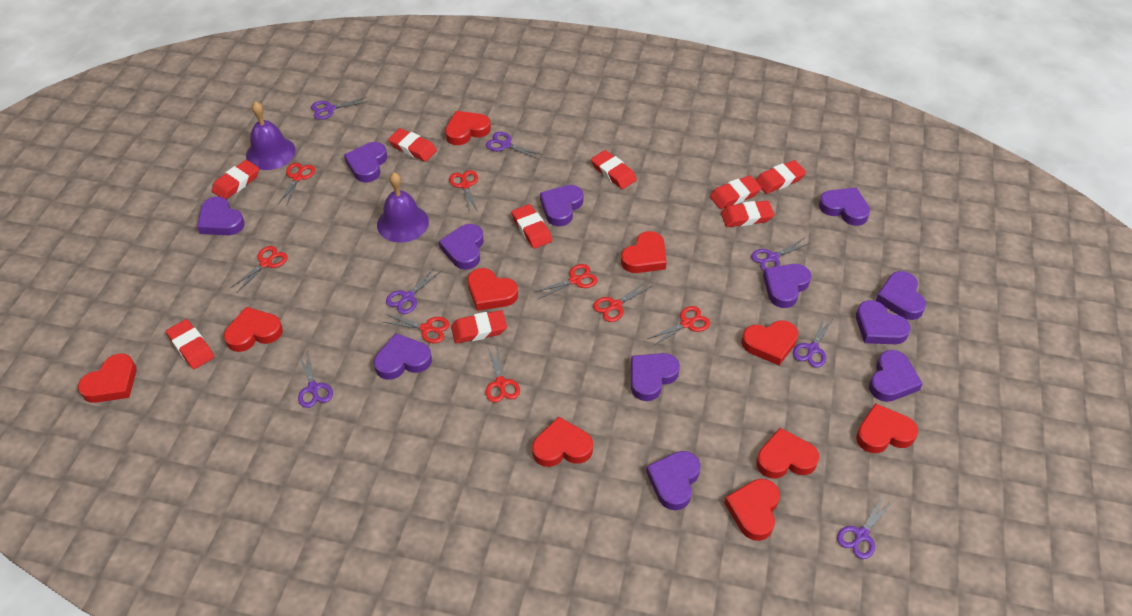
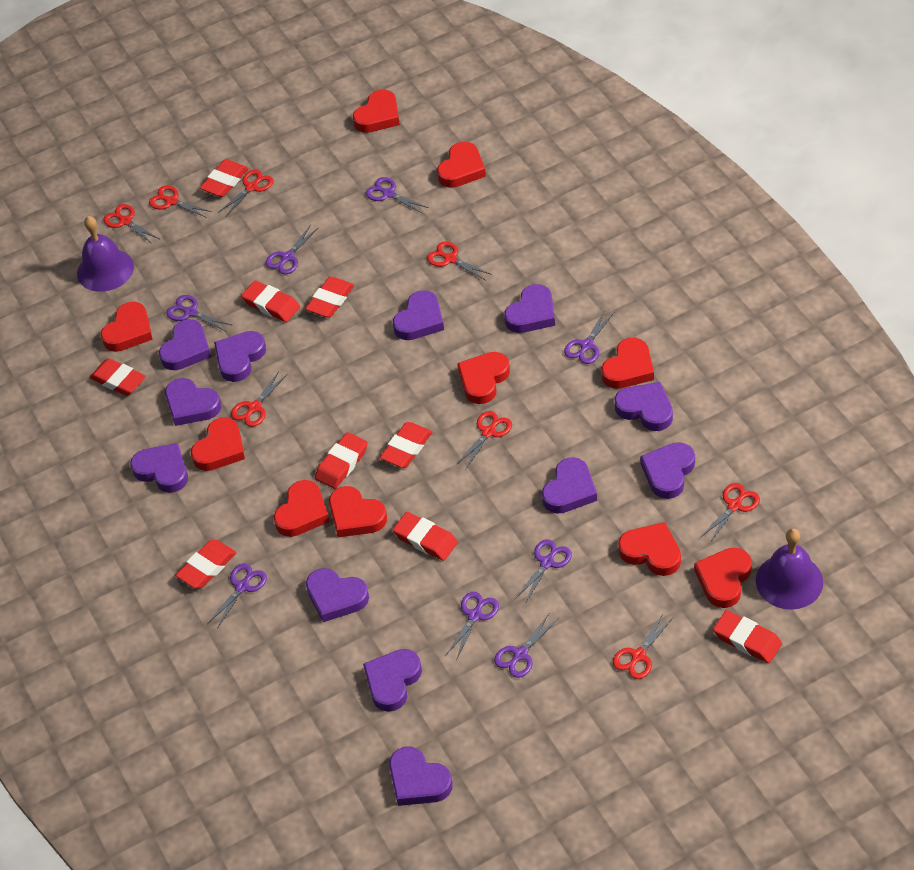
purple scissors: 7 -> 8

